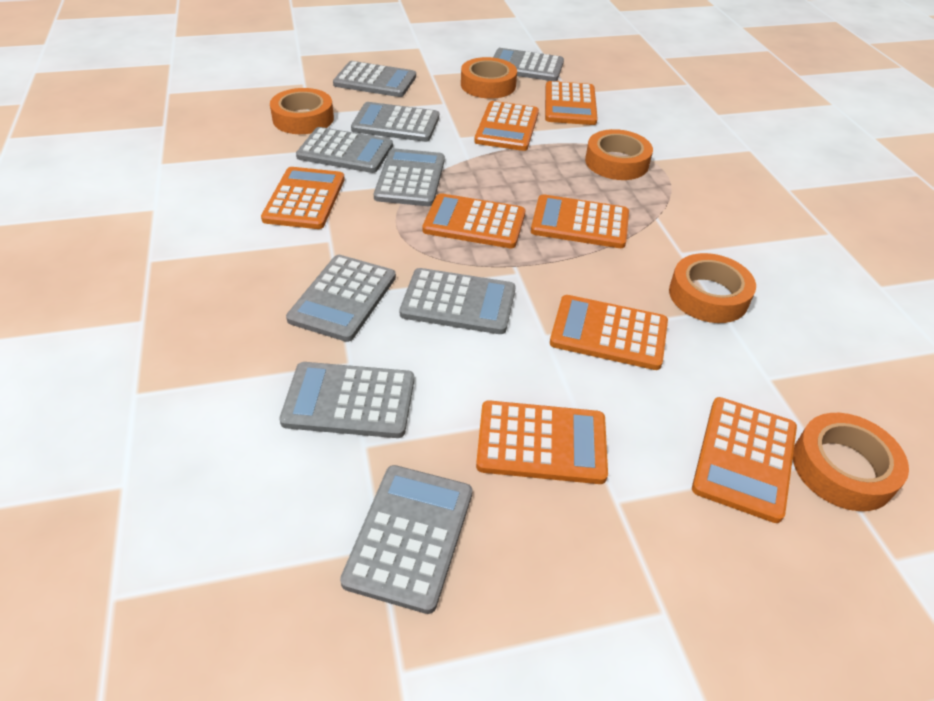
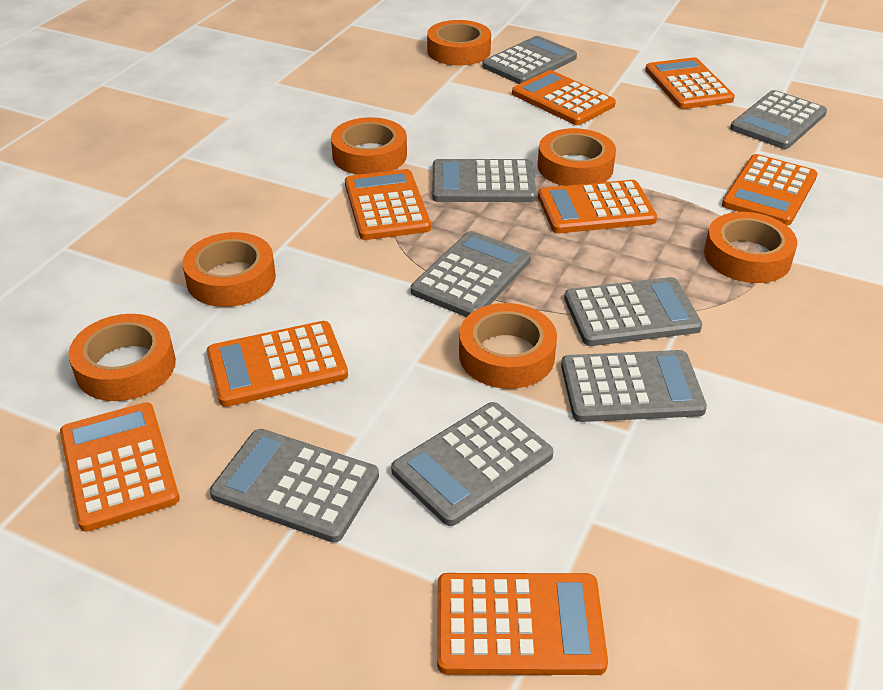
grey calculator: 9 -> 8
orange tape: 5 -> 7

